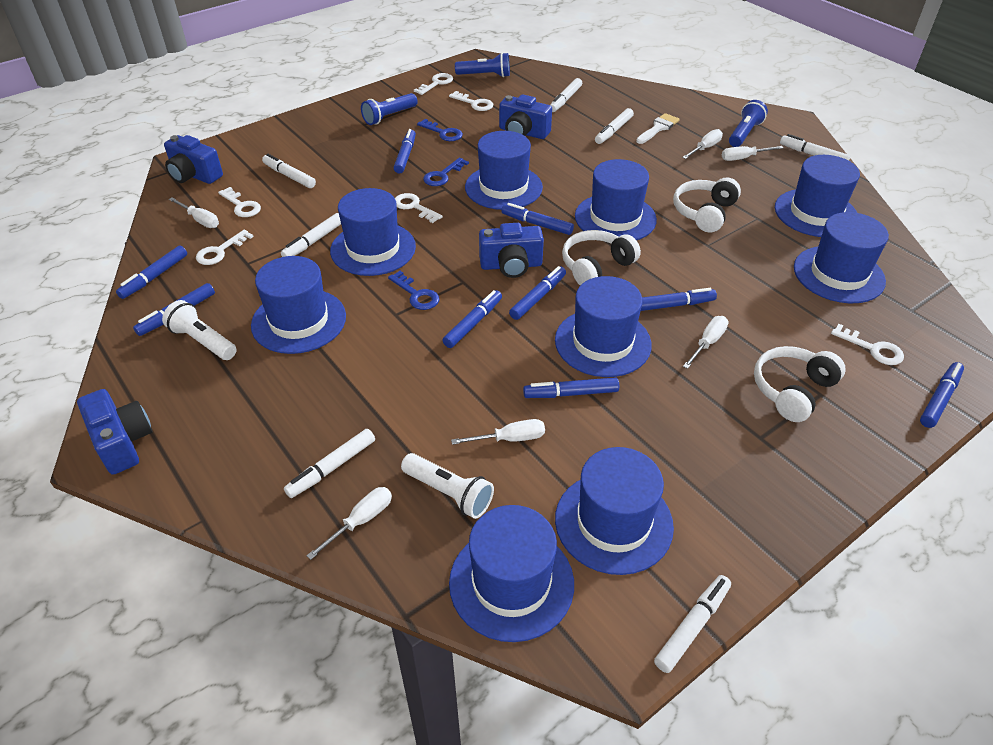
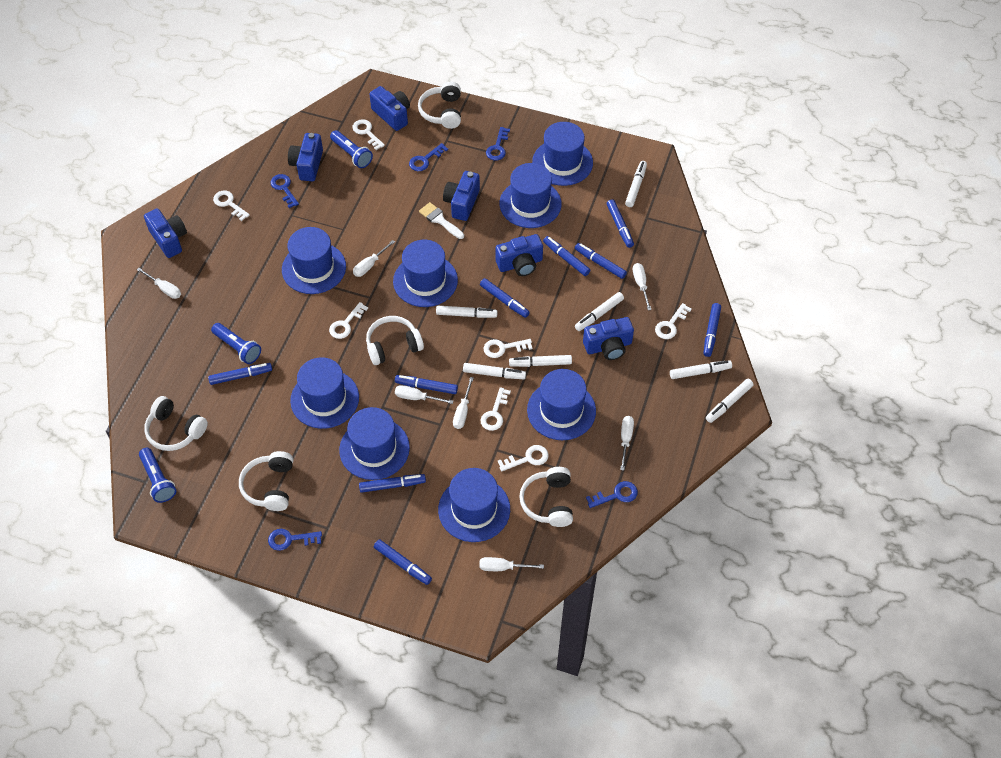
blue camera: 4 -> 6
blue hat: 9 -> 8
blue key: 3 -> 5
white flashlight: 2 -> 0
white headphones: 3 -> 5
white key: 6 -> 7
white screwdriver: 6 -> 7

